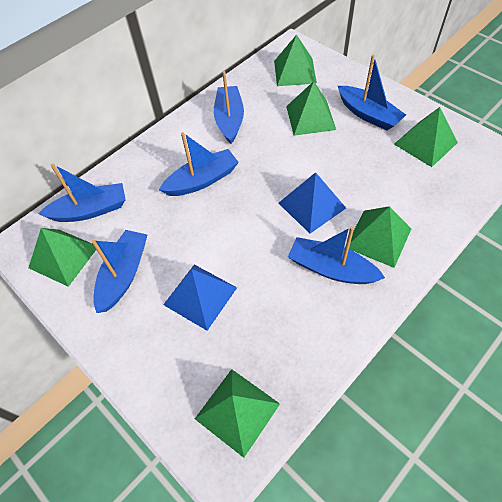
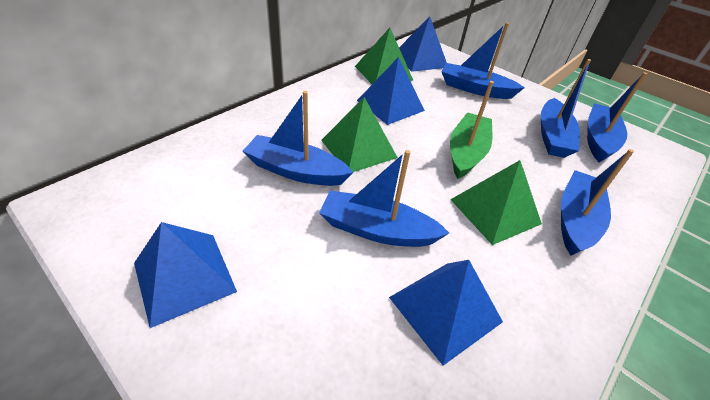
blue pyramid: 2 -> 4
green boat: 0 -> 1
green pyramid: 6 -> 3

